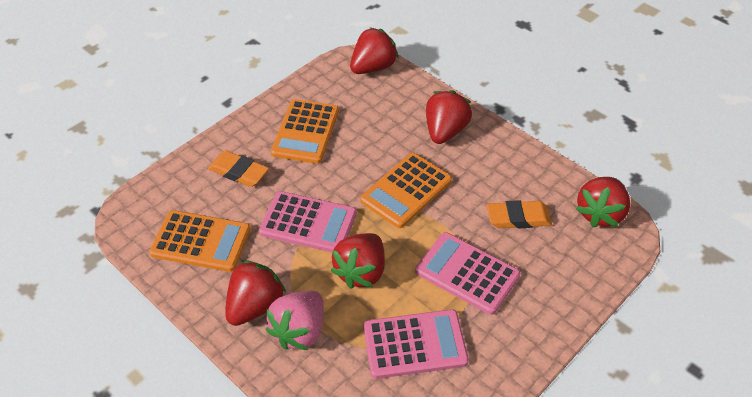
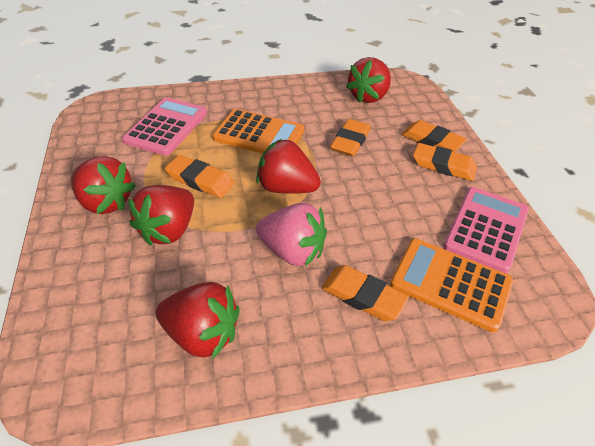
orange calculator: 3 -> 2
orange eraser: 2 -> 5
pink calculator: 3 -> 2

